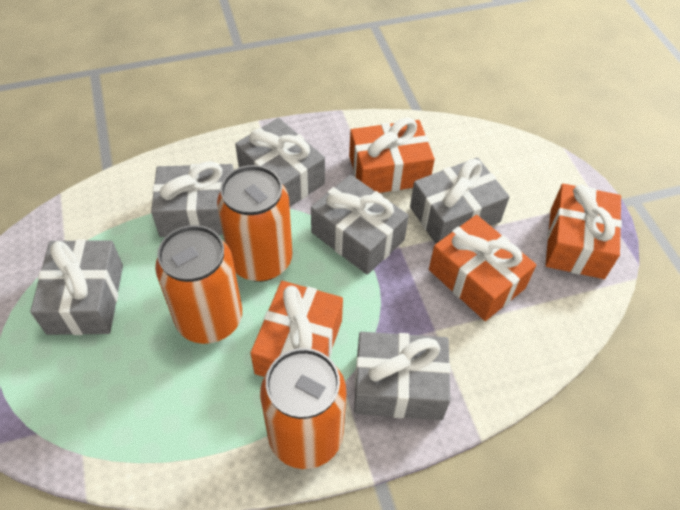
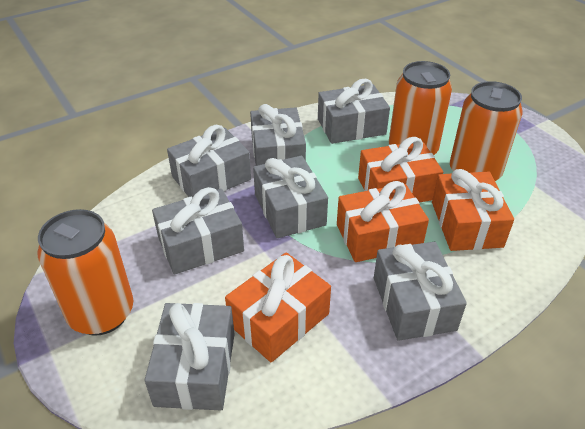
grey gift: 6 -> 7

